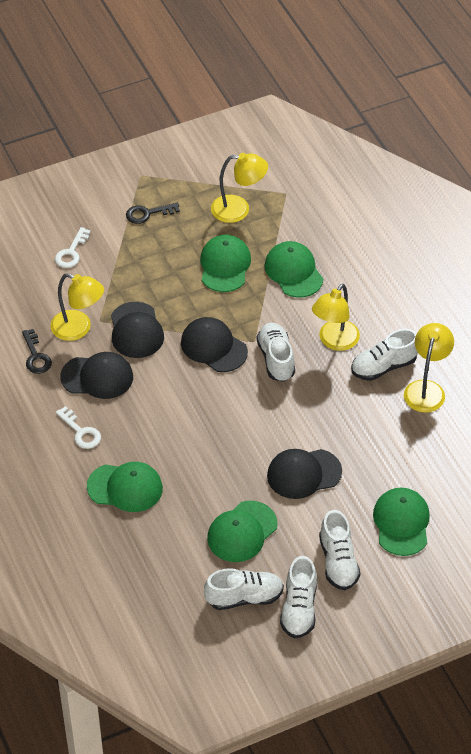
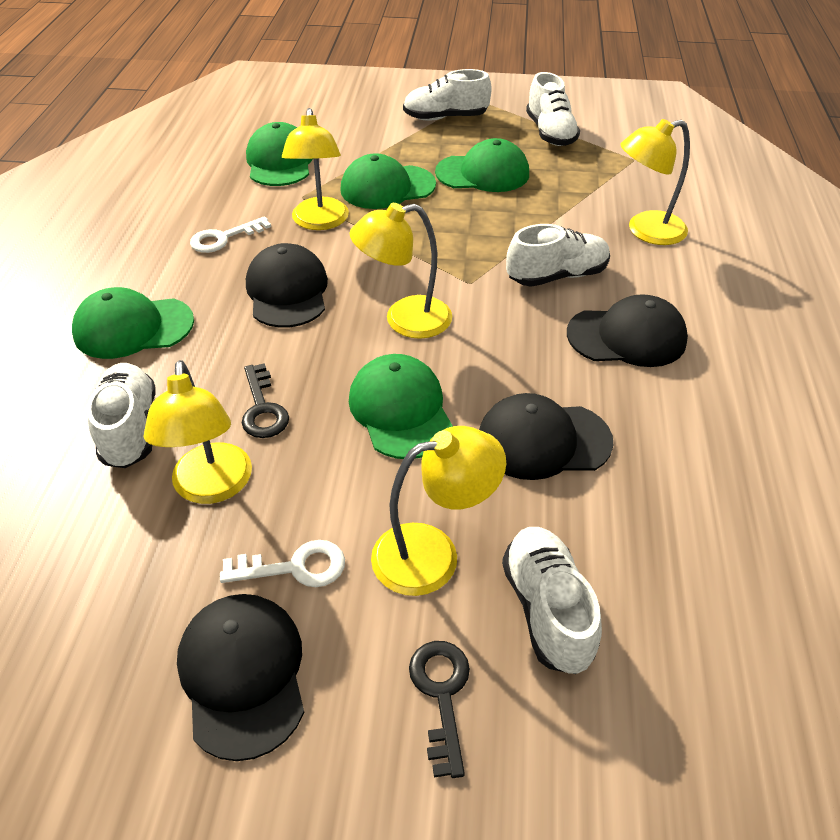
yellow lamp: 4 -> 5

